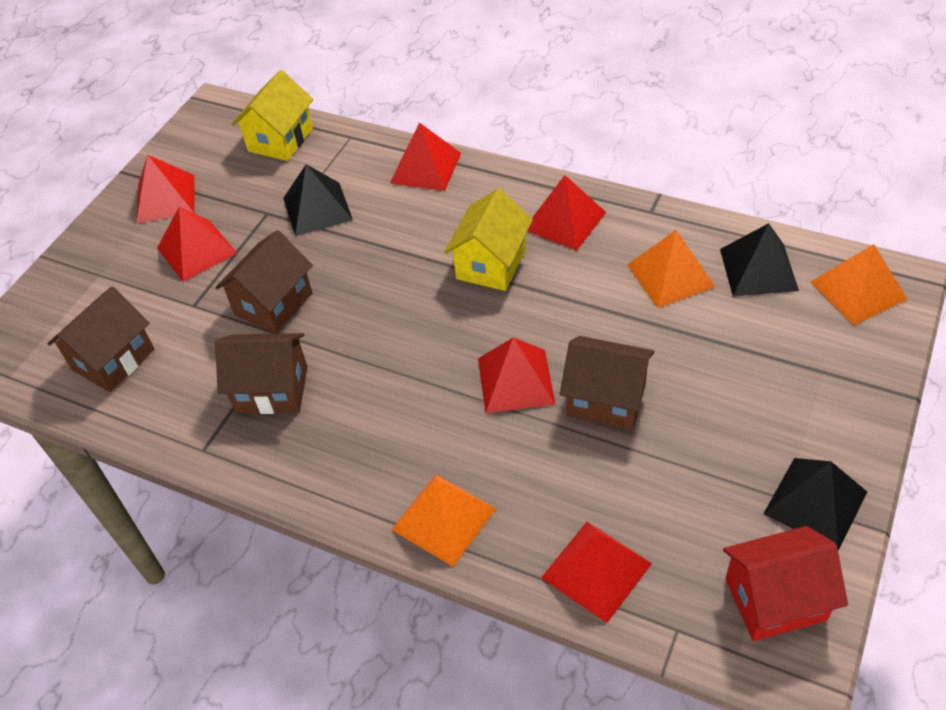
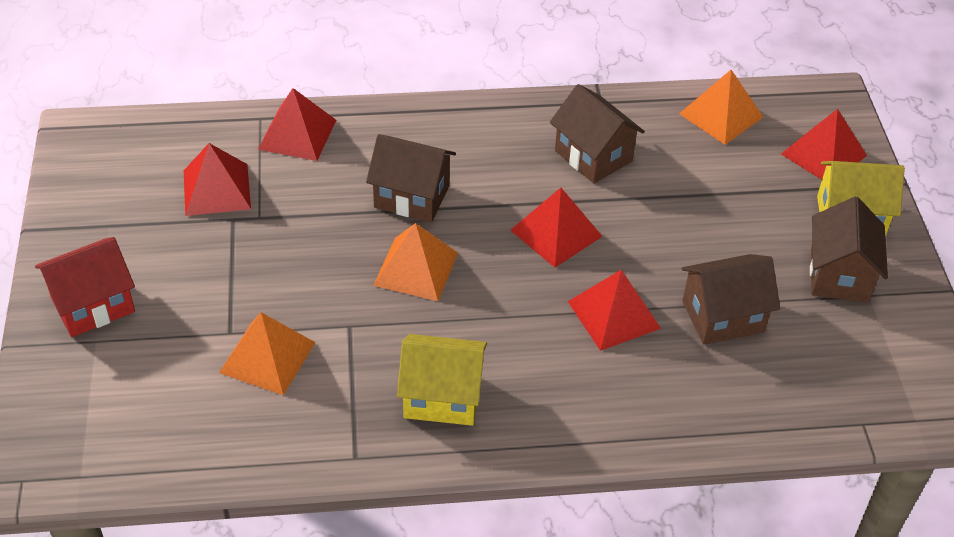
black pyramid: 3 -> 0
red pyramid: 6 -> 5

